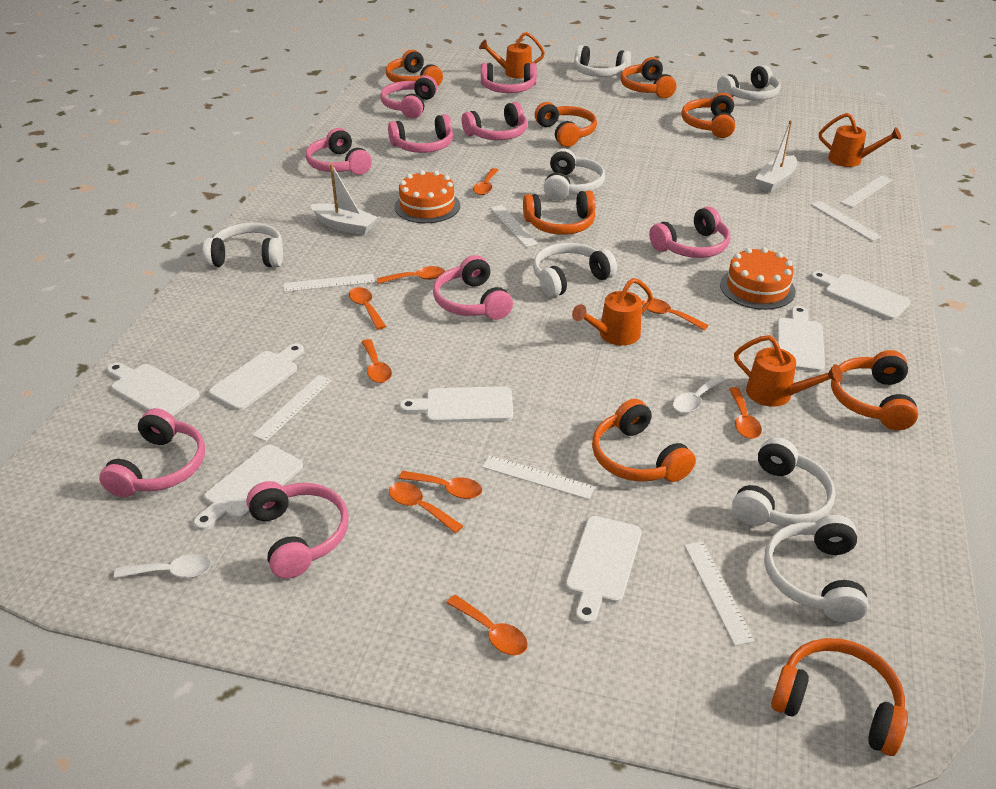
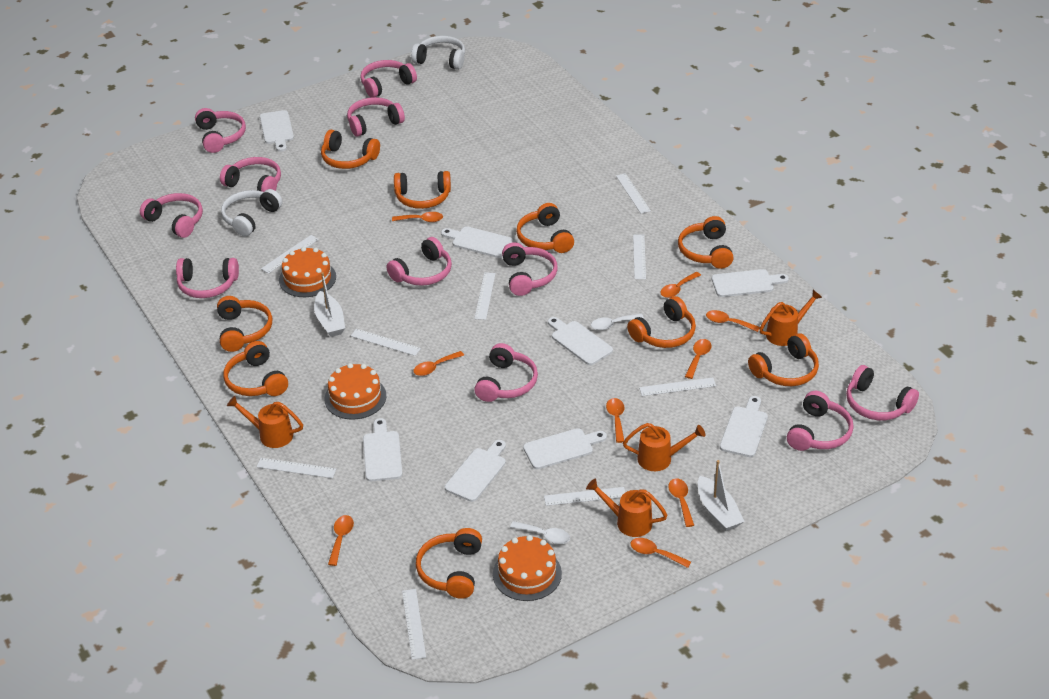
orange cake: 2 -> 3
orange headphones: 8 -> 9
pink headphones: 9 -> 11
white cutting board: 7 -> 8
white headphones: 7 -> 2
white ruler: 7 -> 9

